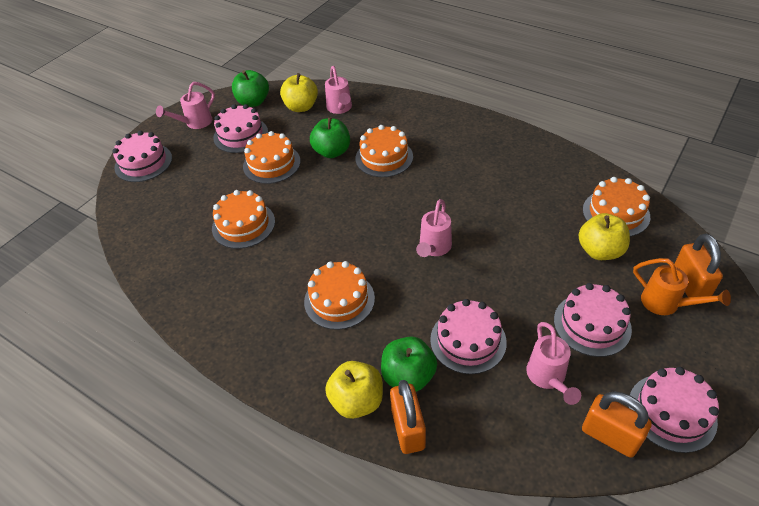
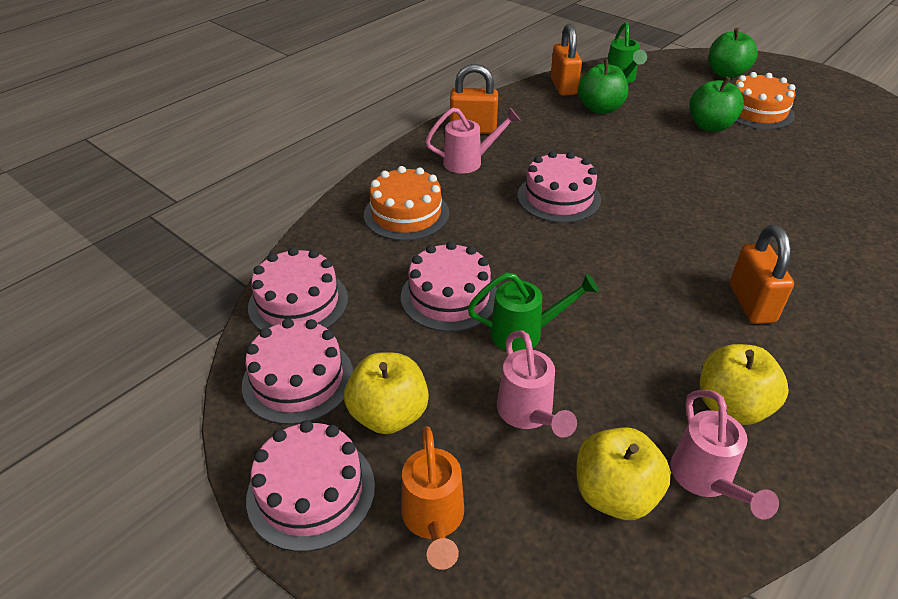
green watering can: 0 -> 2
orange cake: 5 -> 2
pink watering can: 4 -> 3

